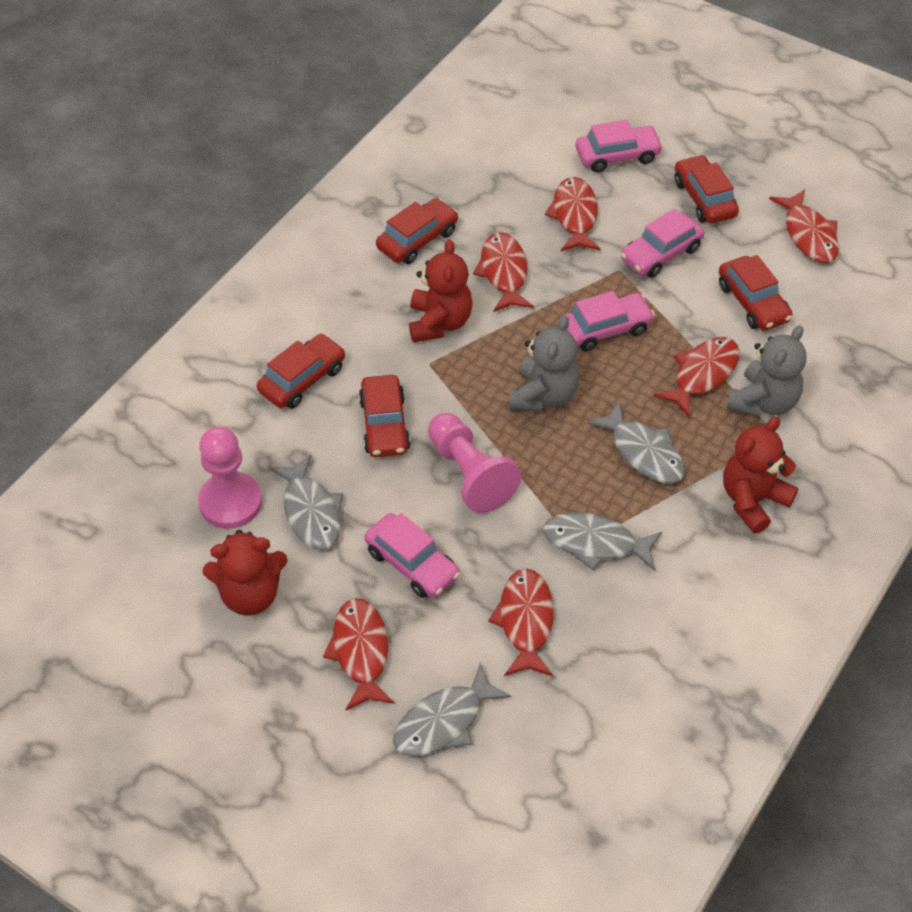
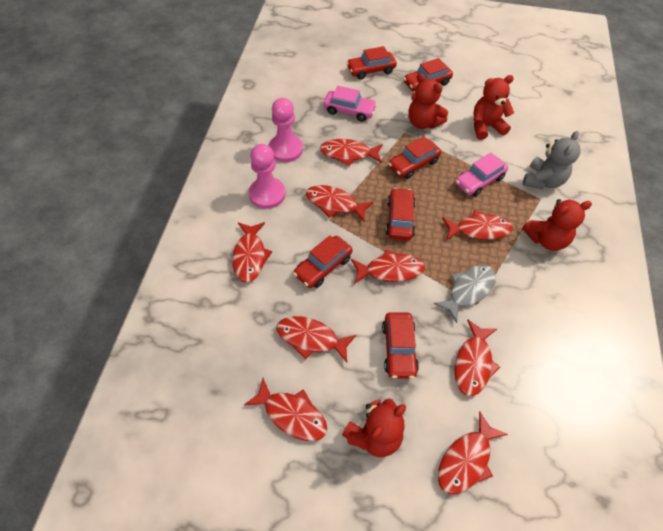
grey fish: 4 -> 1
grey teddy bear: 2 -> 1
pink car: 4 -> 2
red car: 5 -> 6
red fish: 6 -> 9
red teddy bear: 3 -> 4

